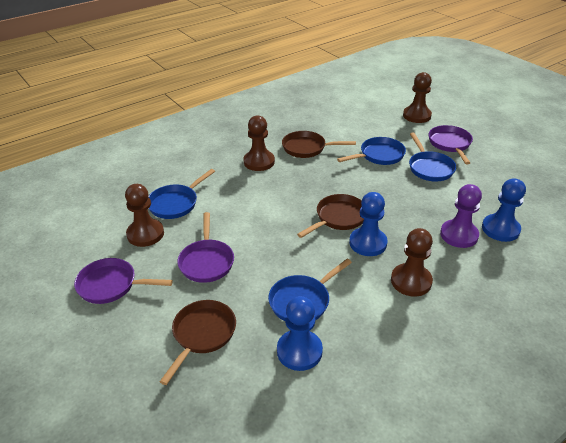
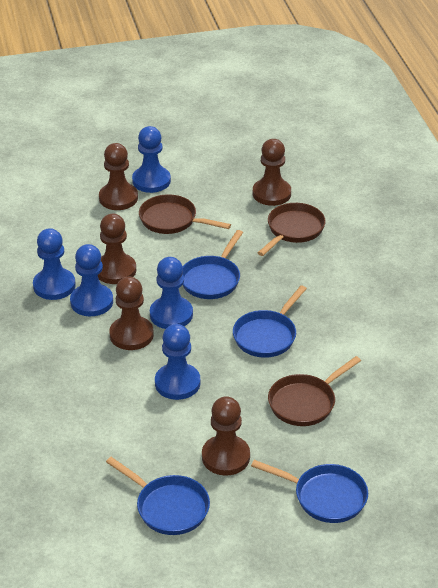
blue pawn: 3 -> 5
brown pawn: 4 -> 5
purple pan: 3 -> 0
purple pawn: 1 -> 0

